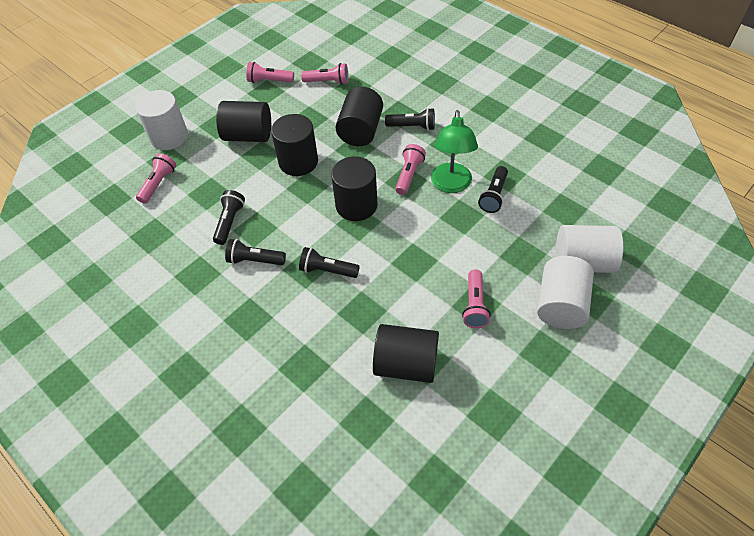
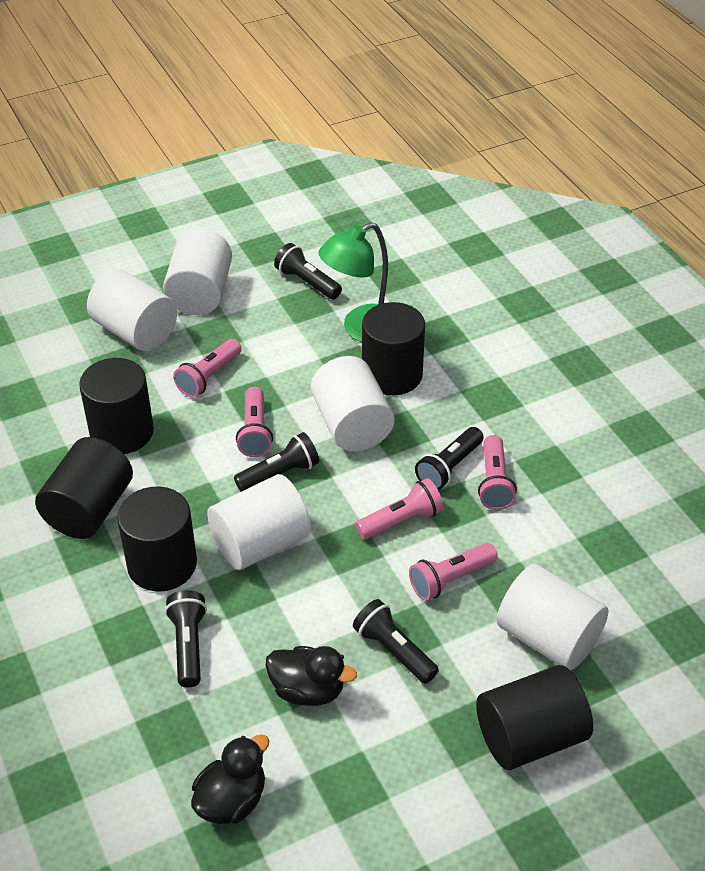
black duck: 0 -> 2
white cylinder: 3 -> 5

